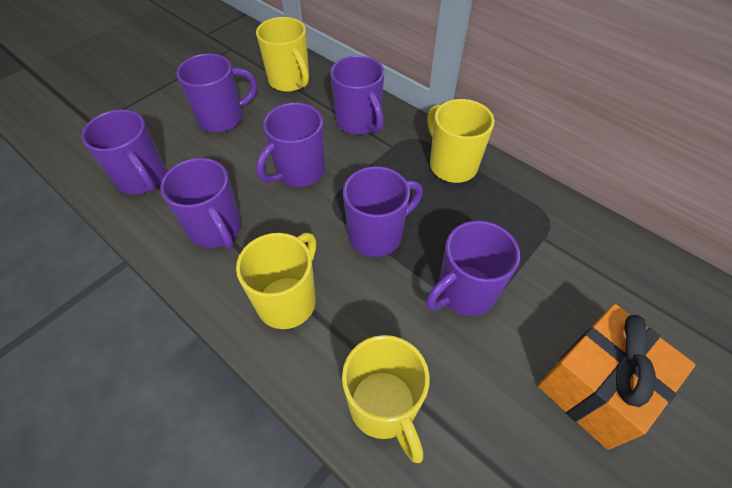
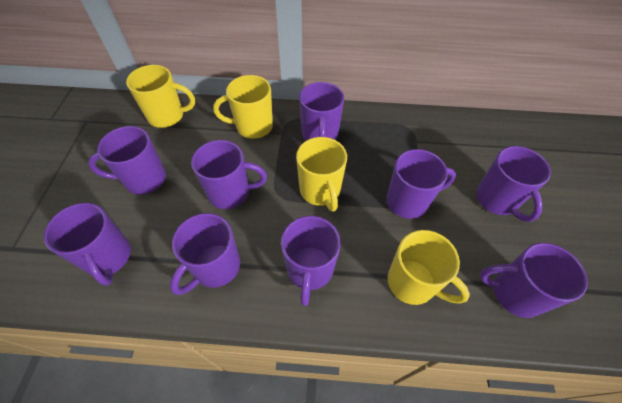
orange gift: 1 -> 0
purple mug: 7 -> 9

